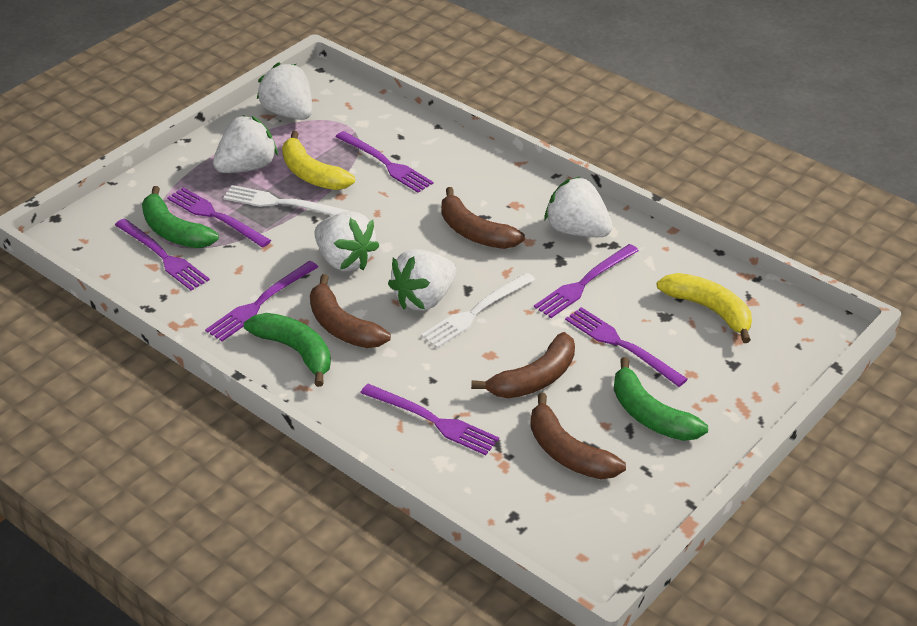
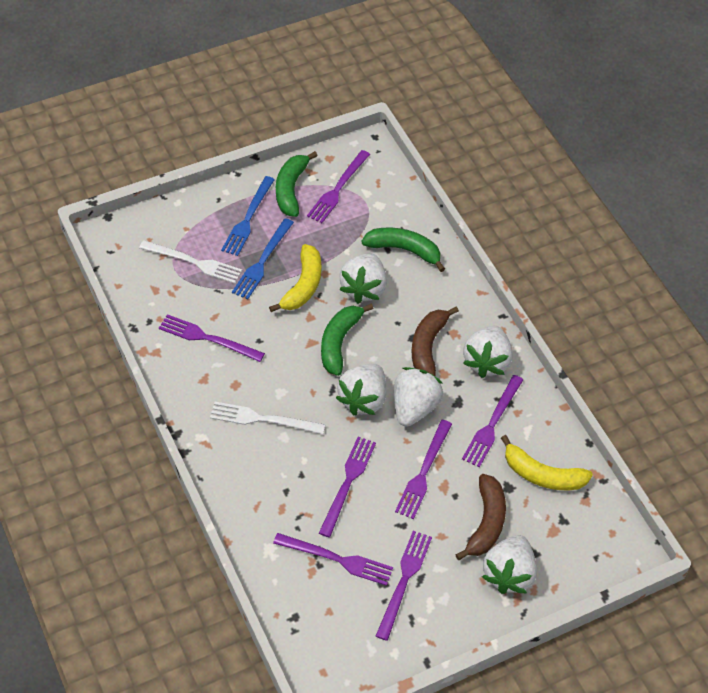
blue fork: 0 -> 2
brown banana: 4 -> 2

